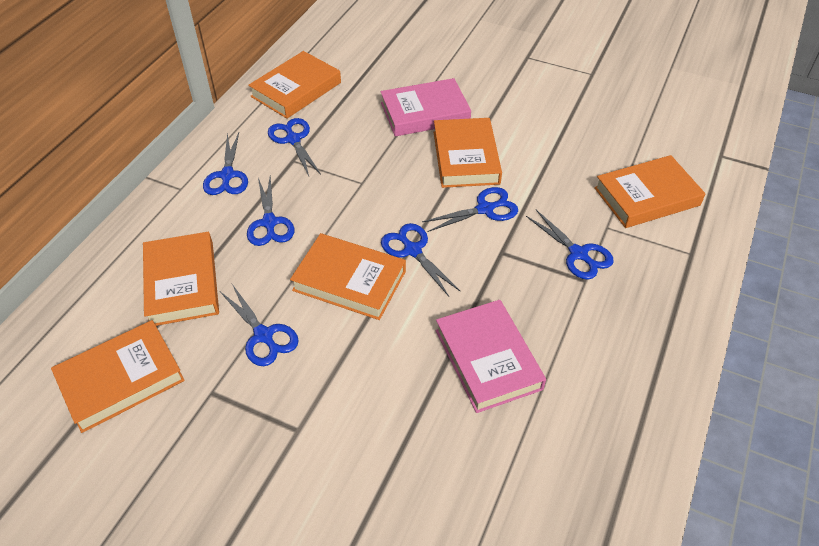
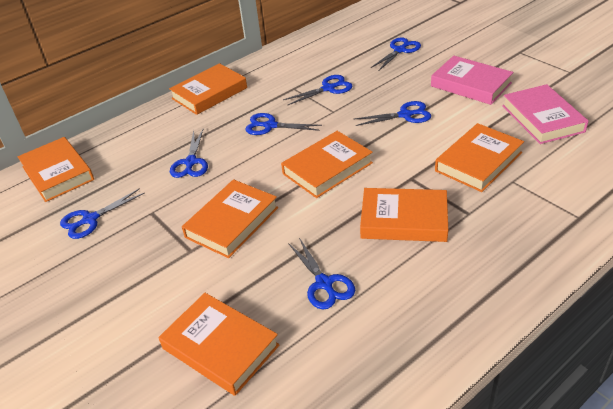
orange book: 6 -> 7

